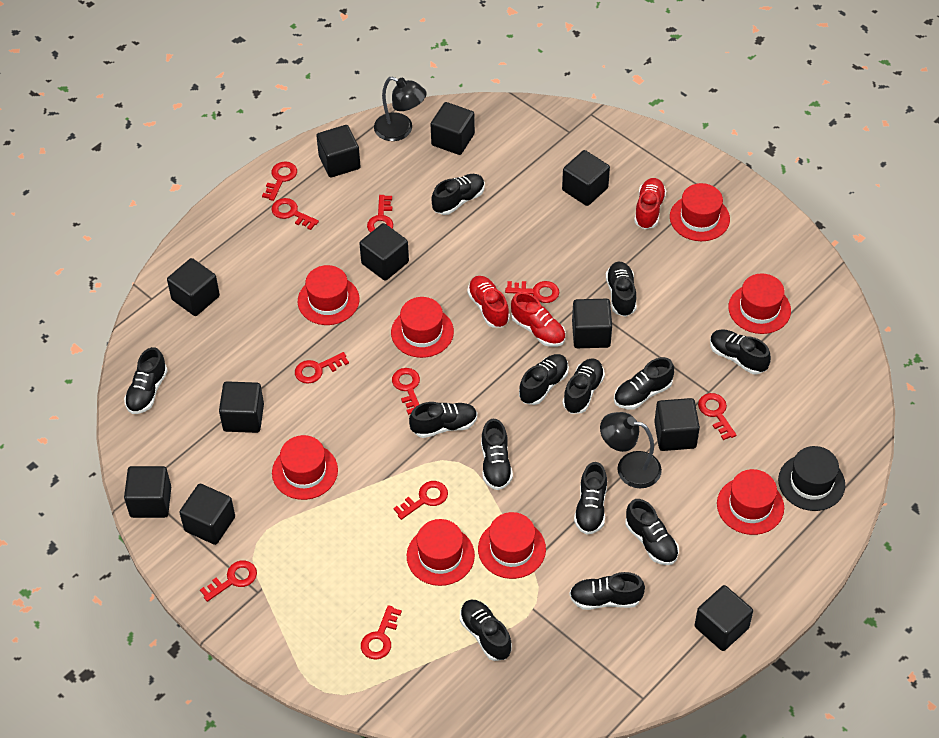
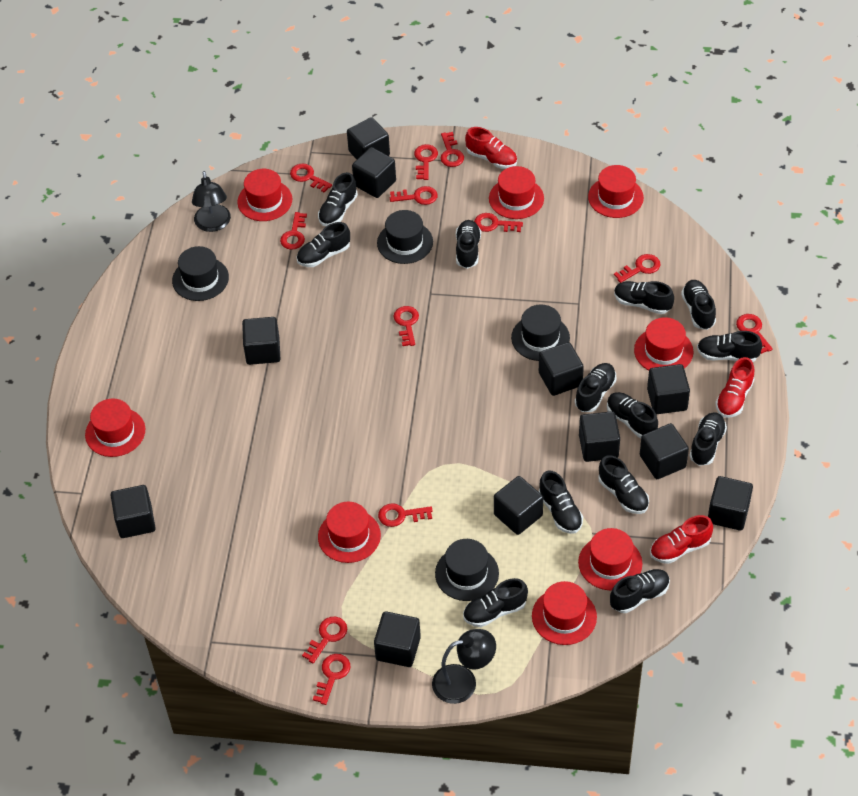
black hat: 1 -> 4
red key: 10 -> 12

